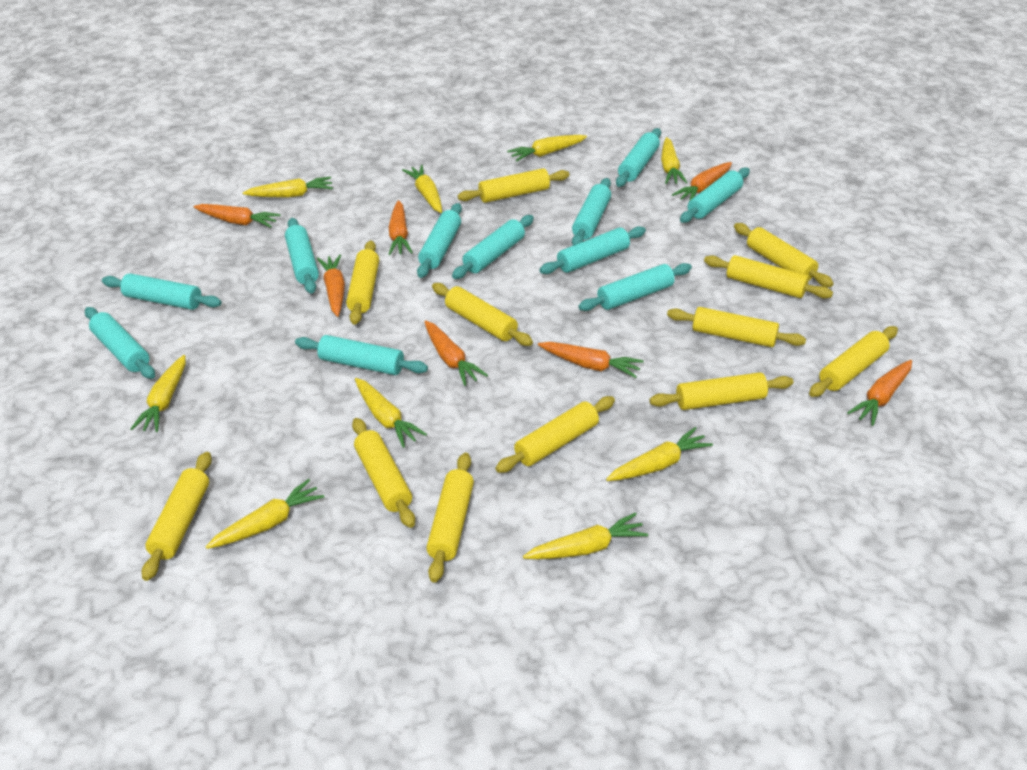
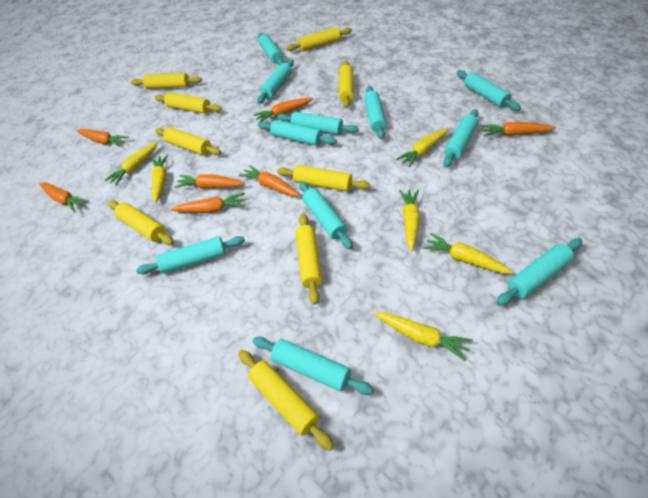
yellow carrot: 9 -> 6
yellow rolling pin: 12 -> 9

